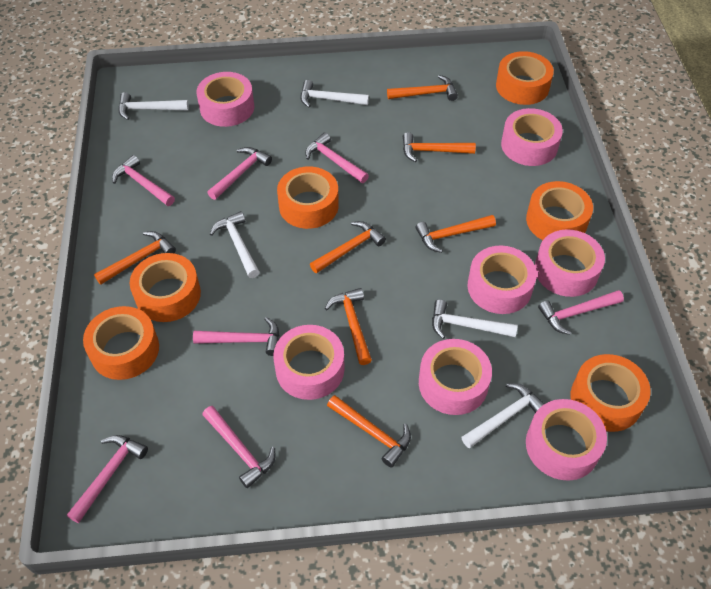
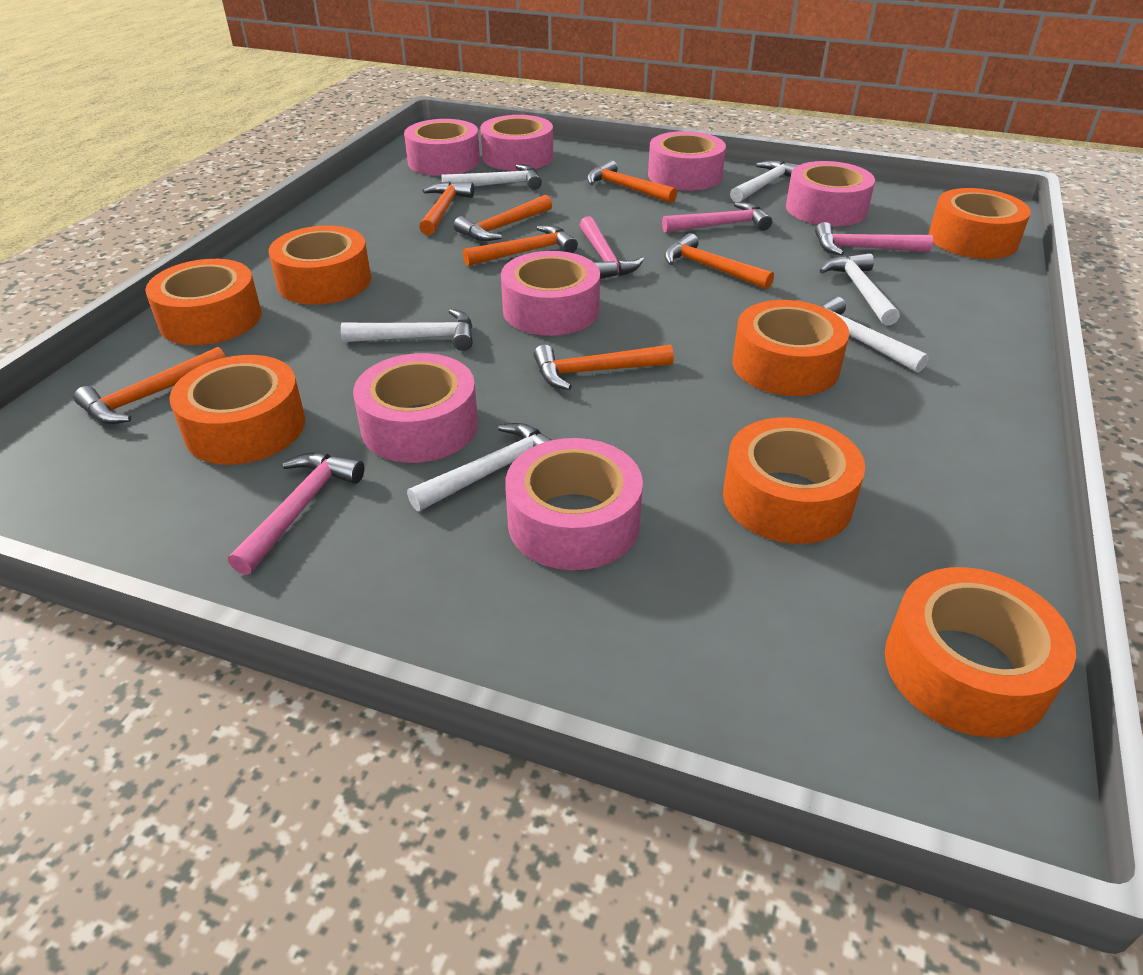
orange tape: 6 -> 7
pink hammer: 7 -> 4
white hammer: 5 -> 6

